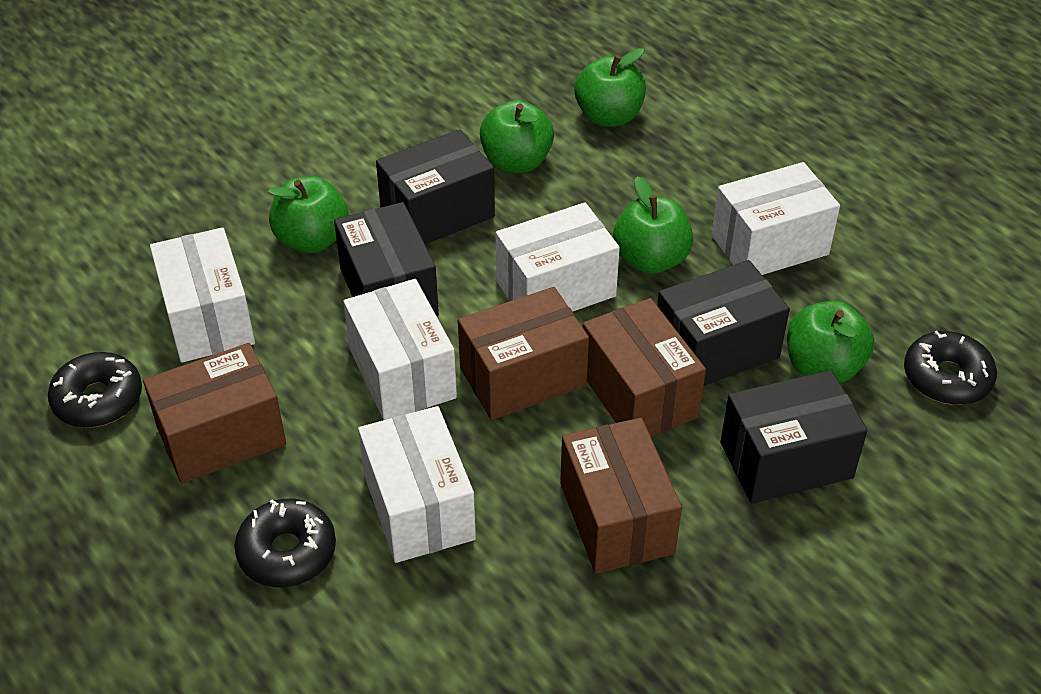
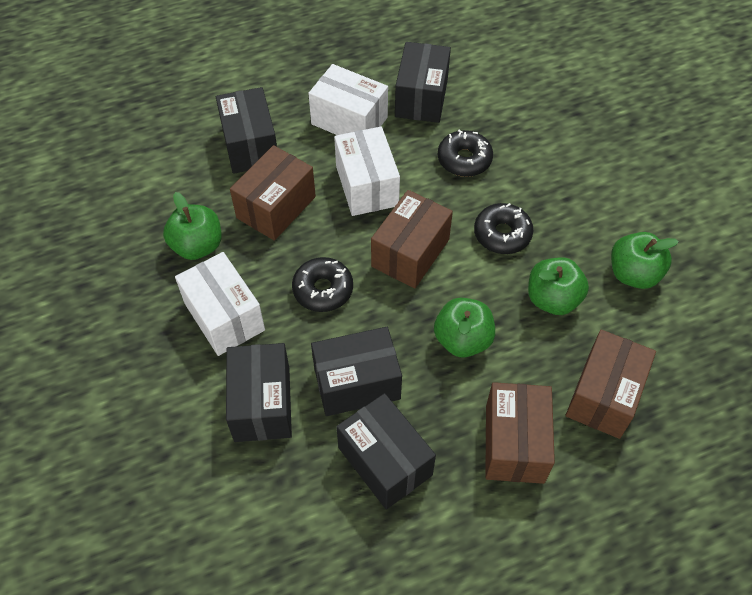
black box: 4 -> 5
green apple: 5 -> 4
white box: 5 -> 3

